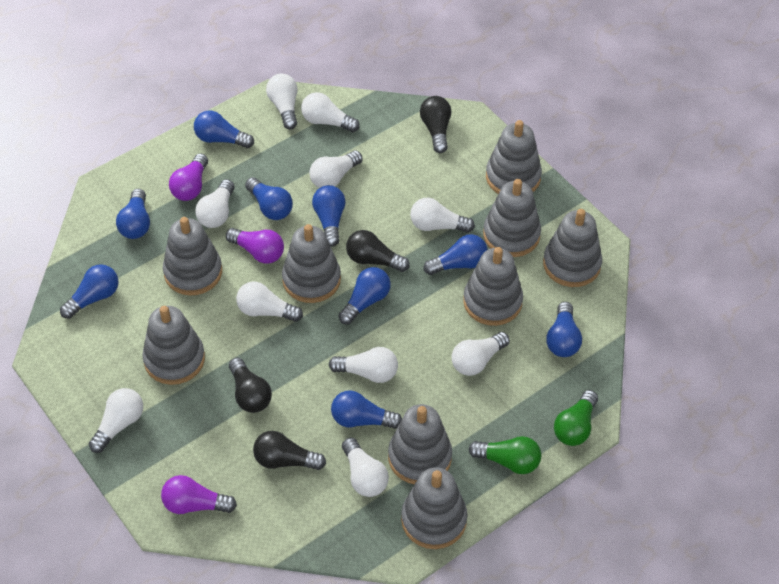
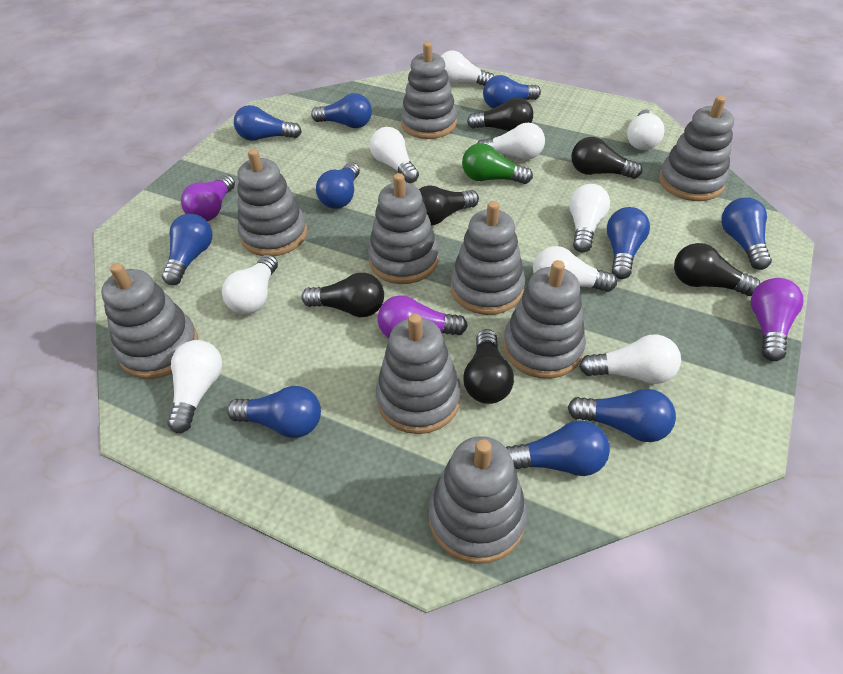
black light bulb: 4 -> 6
blue light bulb: 9 -> 10
green light bulb: 2 -> 1
white light bulb: 10 -> 9

